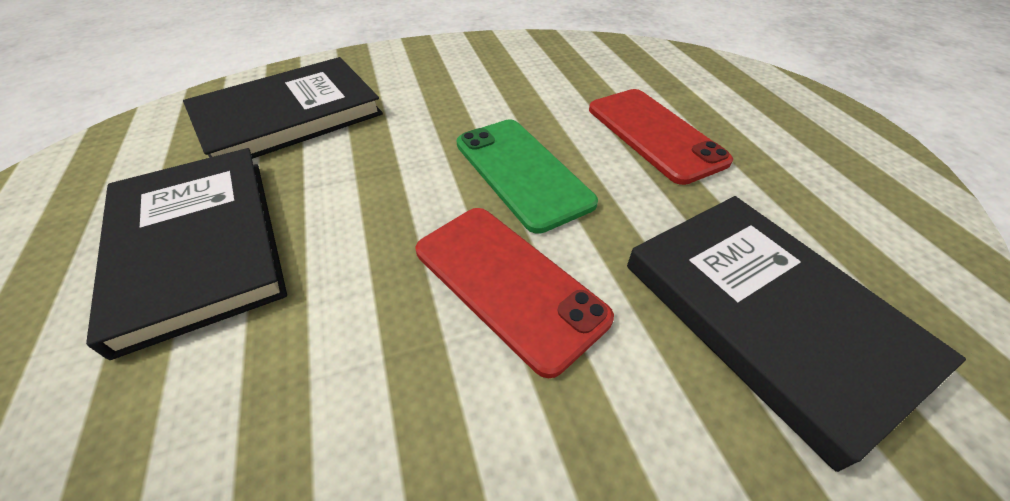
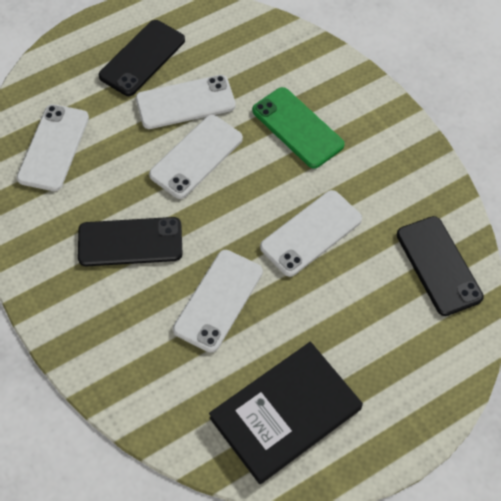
black book: 3 -> 1
black phone: 0 -> 3
red phone: 2 -> 0
white phone: 0 -> 5

